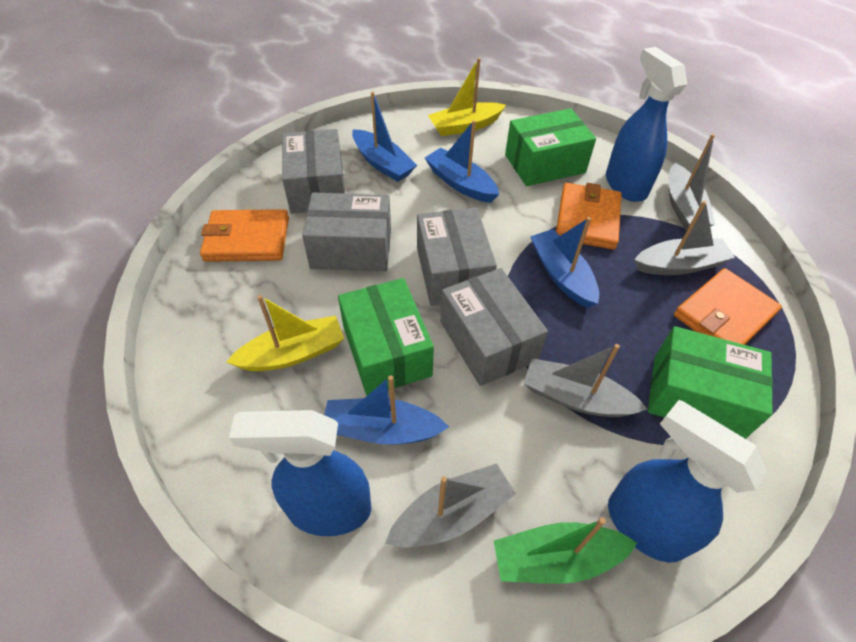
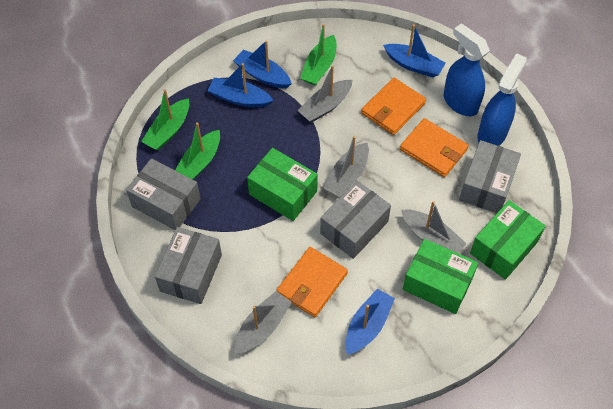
blue spray bottle: 3 -> 2
green boat: 1 -> 3
yellow boat: 2 -> 0

